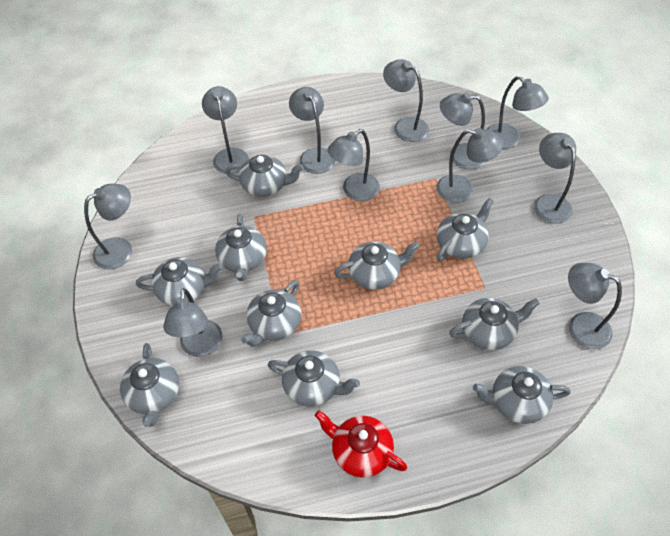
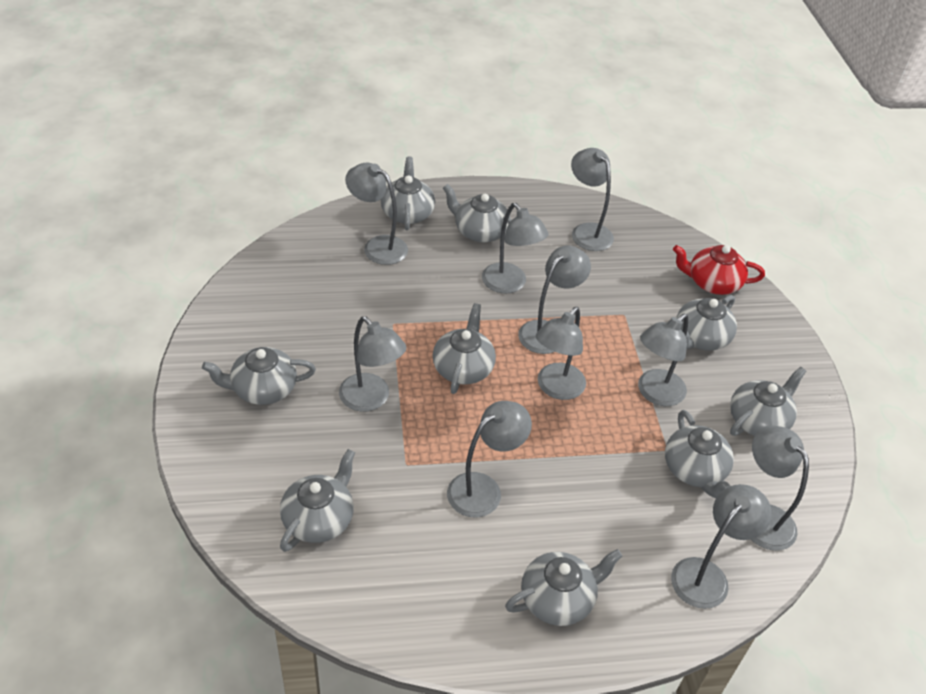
grey lamp: 11 -> 10
grey teapot: 10 -> 9

